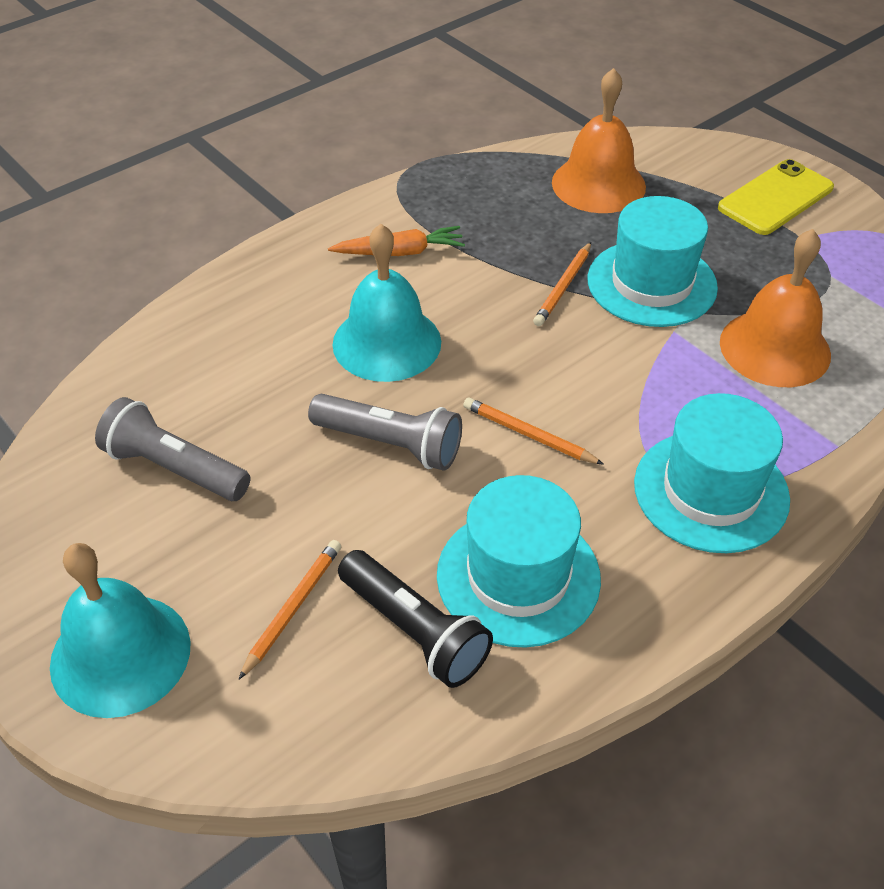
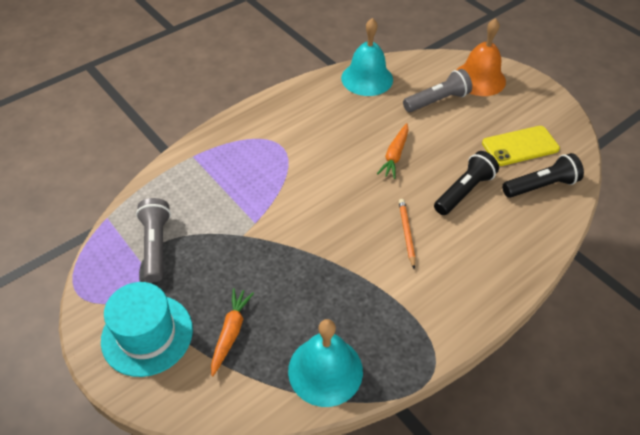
black flashlight: 1 -> 2
orange bell: 2 -> 1
orange carrot: 1 -> 2
orange pencil: 3 -> 1
turquoise hat: 3 -> 1

